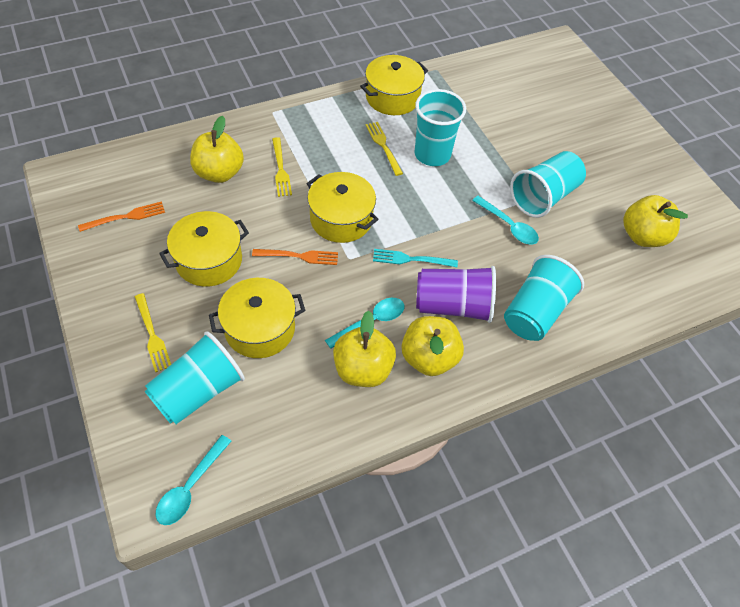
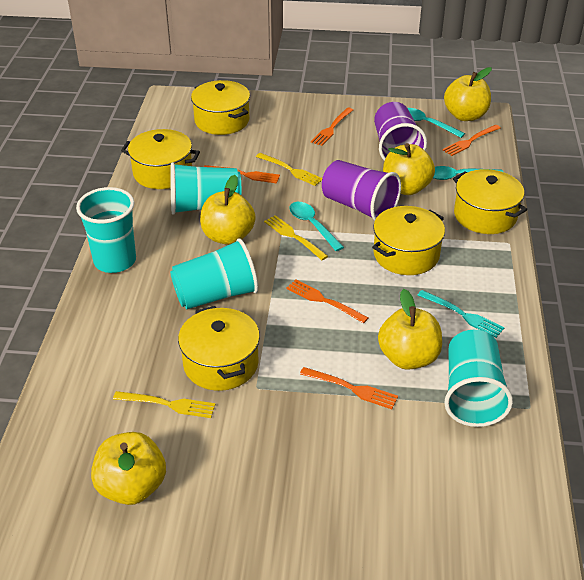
orange fork: 2 -> 5
purple cup: 1 -> 2
yellow apple: 4 -> 5
yellow pot: 4 -> 5

